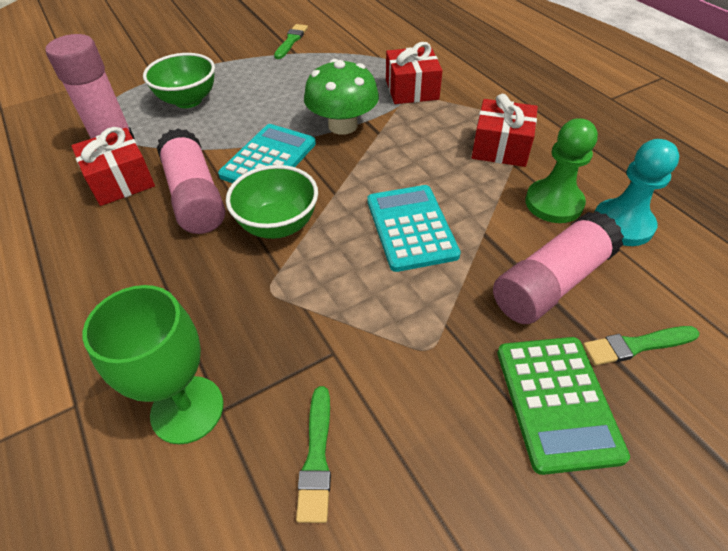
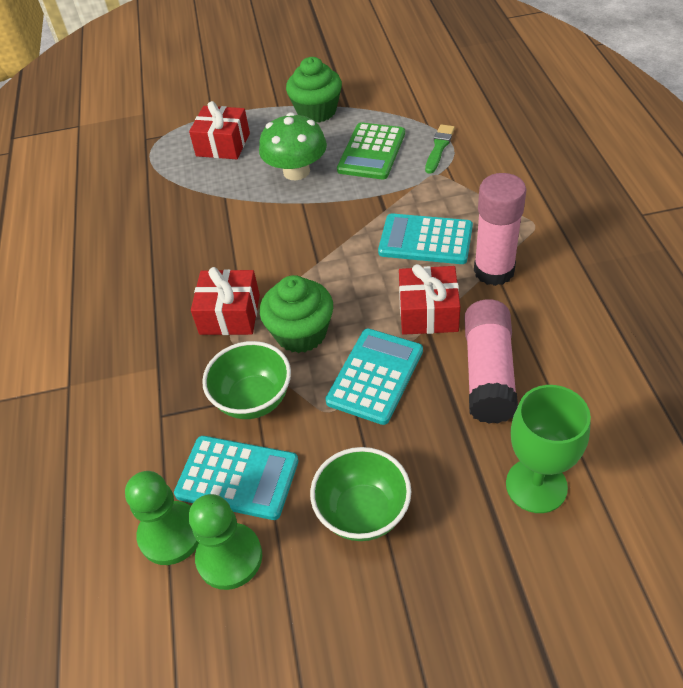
green brush: 3 -> 1
green cupcake: 0 -> 2
green pawn: 1 -> 2
pink glue stick: 3 -> 2
turquoise calculator: 2 -> 3
turquoise pawn: 1 -> 0

